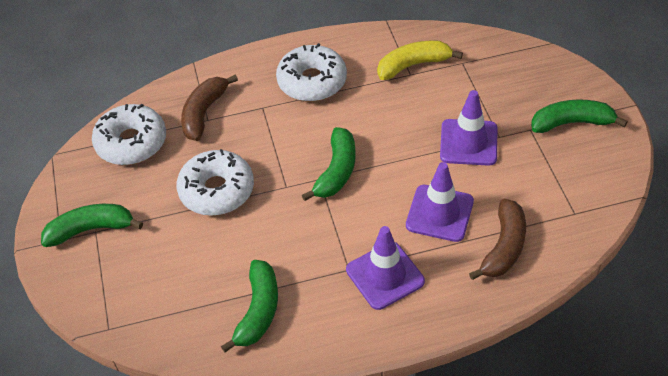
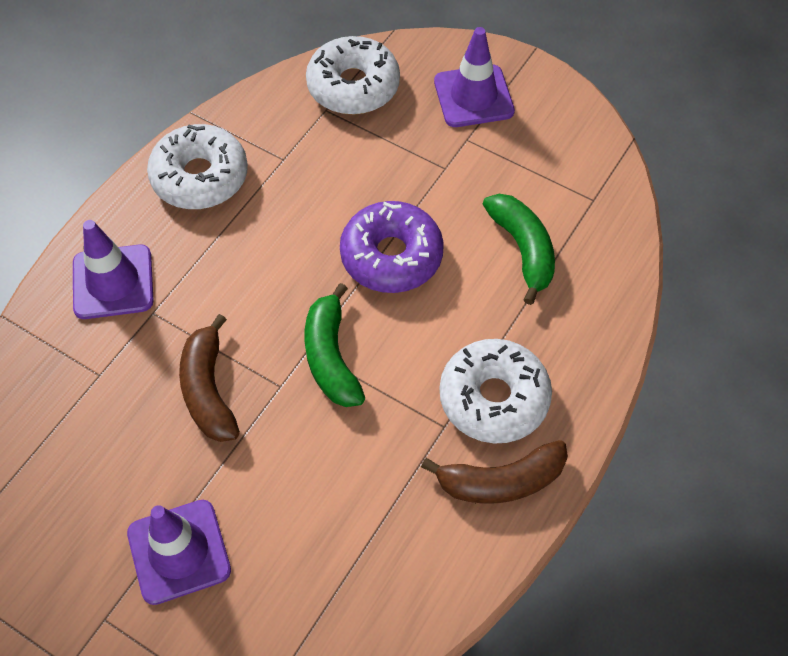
green banana: 4 -> 2
purple donut: 0 -> 1
yellow banana: 1 -> 0

